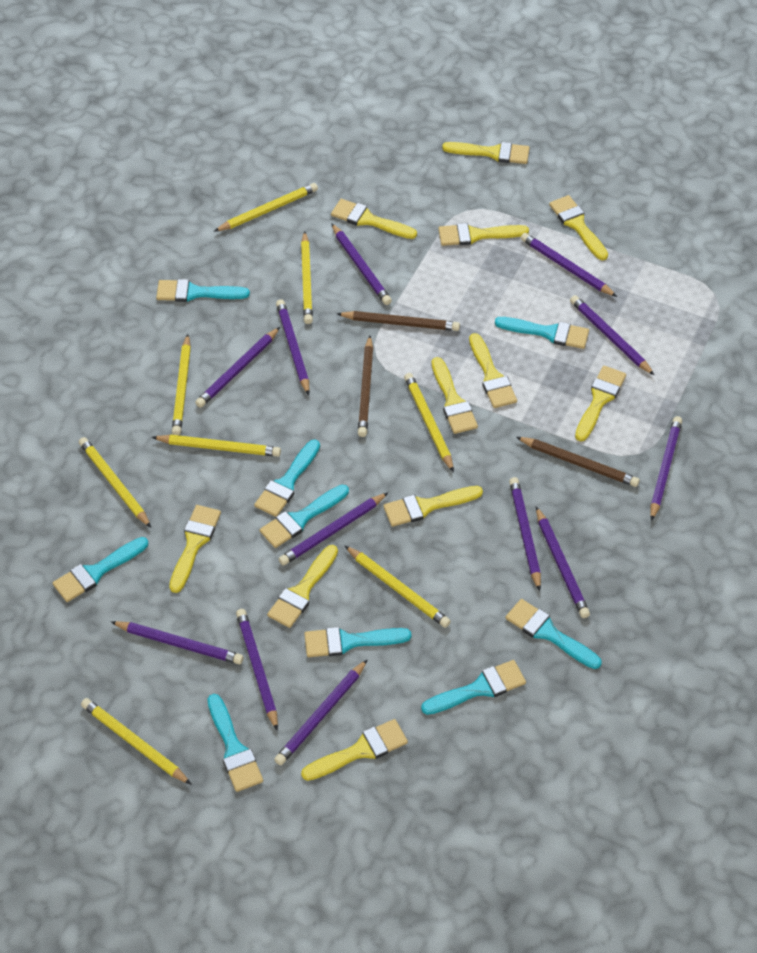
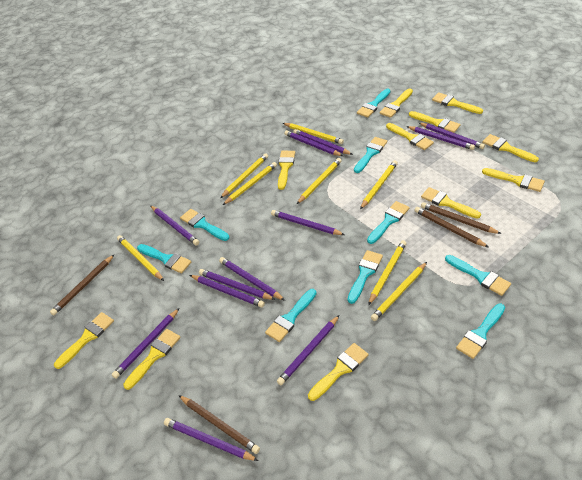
brown pencil: 3 -> 4

